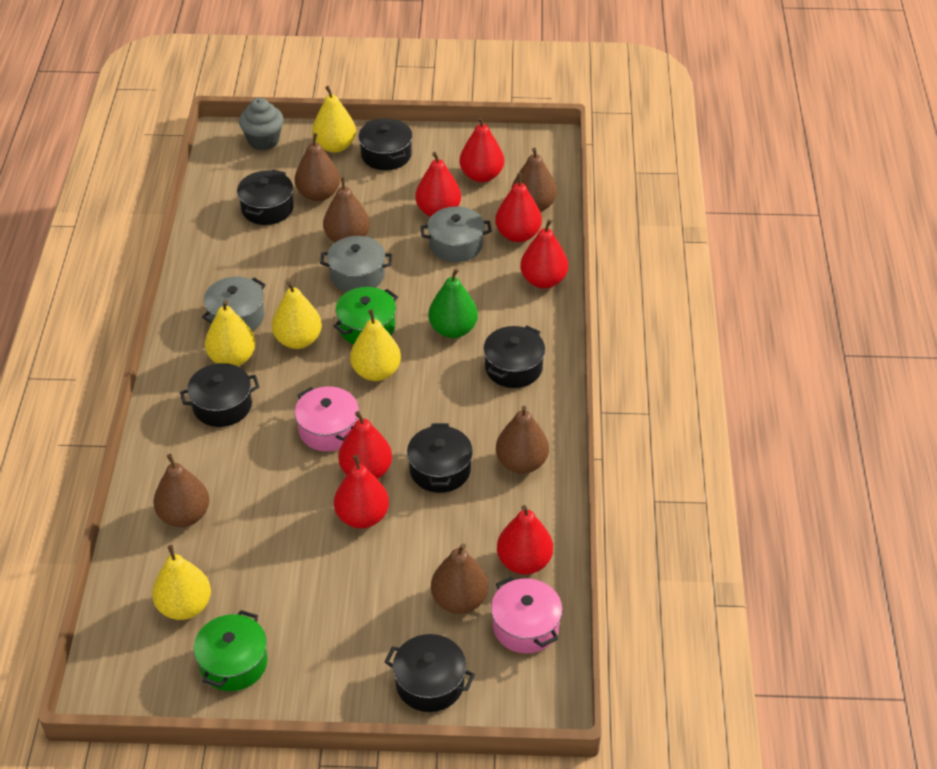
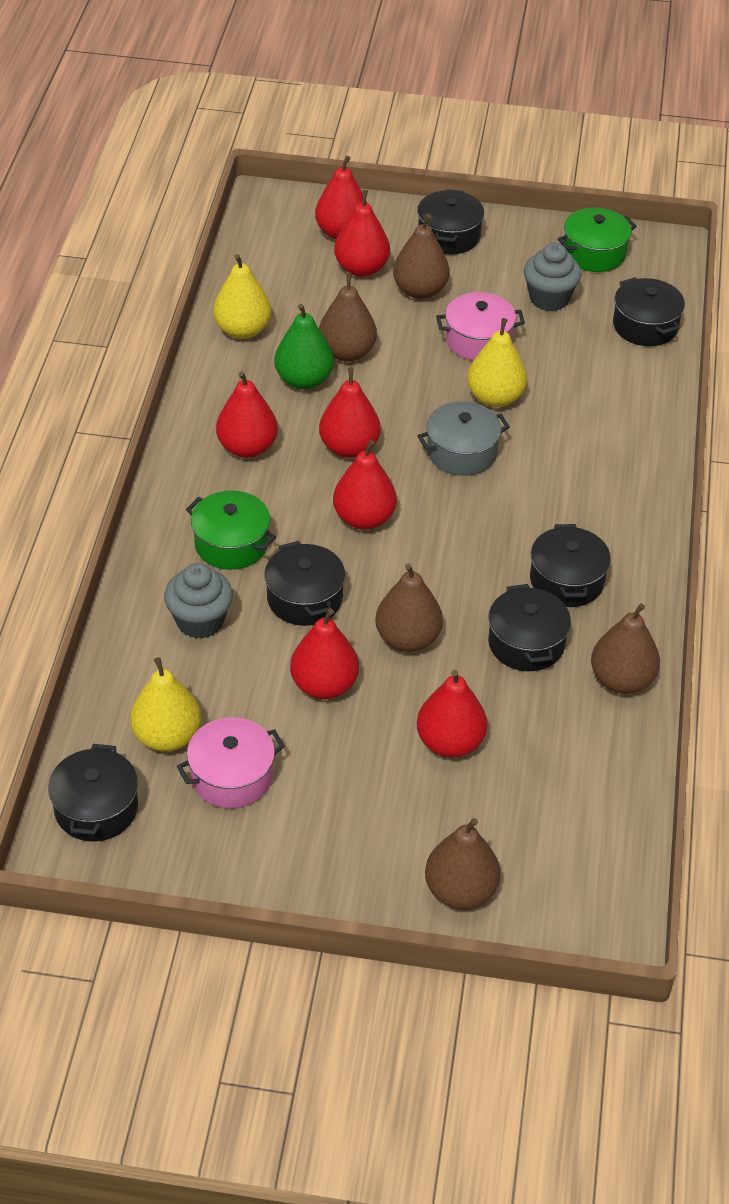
brown pear: 6 -> 5
grey cupcake: 1 -> 2
grey pot: 3 -> 1
yellow pear: 5 -> 3

